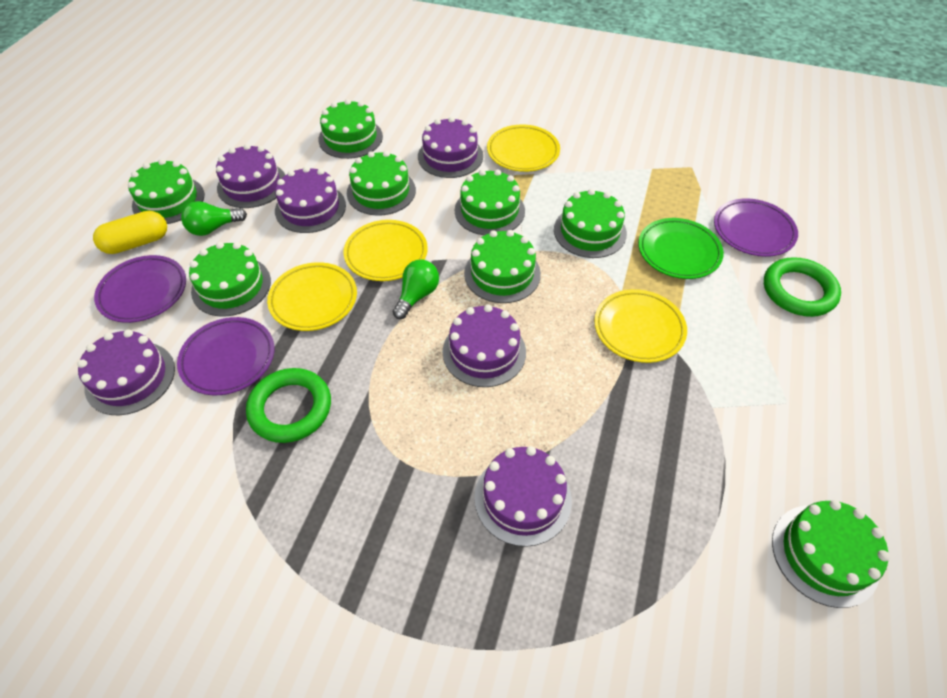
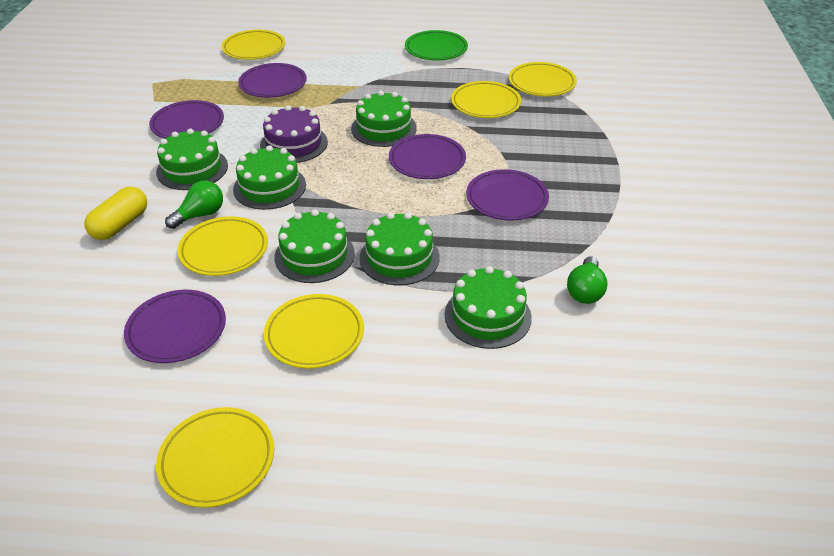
green cake: 8 -> 6
green ring: 2 -> 0
purple cake: 6 -> 1
purple plate: 3 -> 5
yellow plate: 4 -> 6

